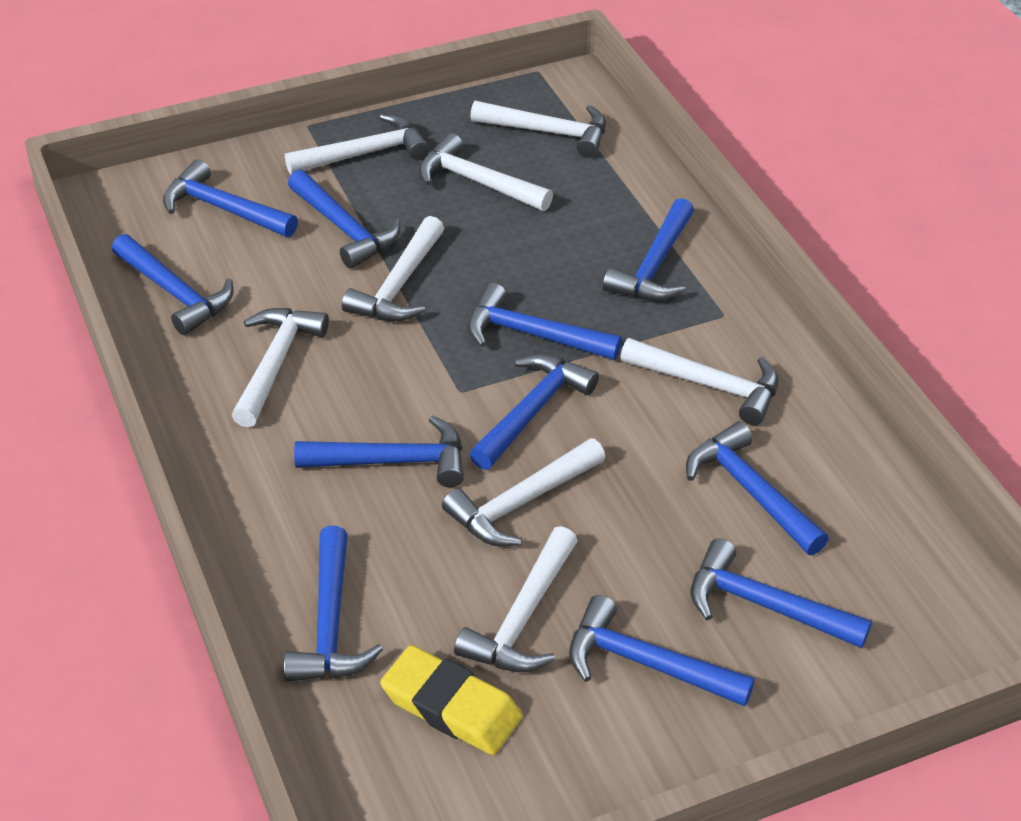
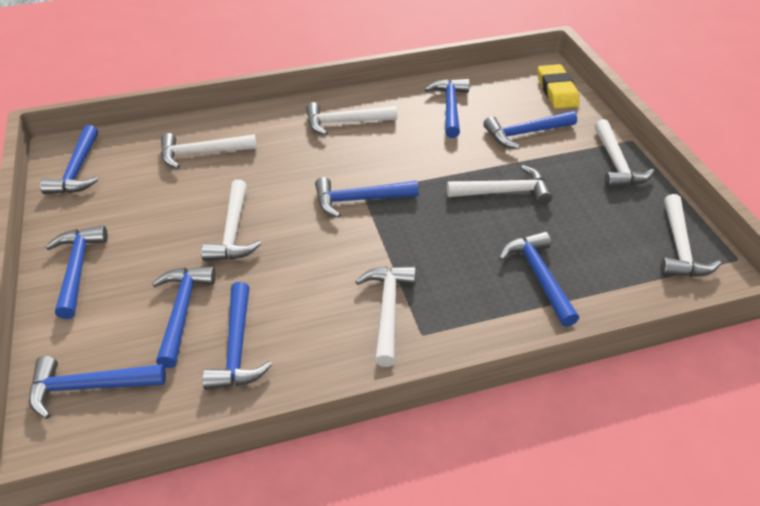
blue hammer: 11 -> 9
white hammer: 8 -> 7

